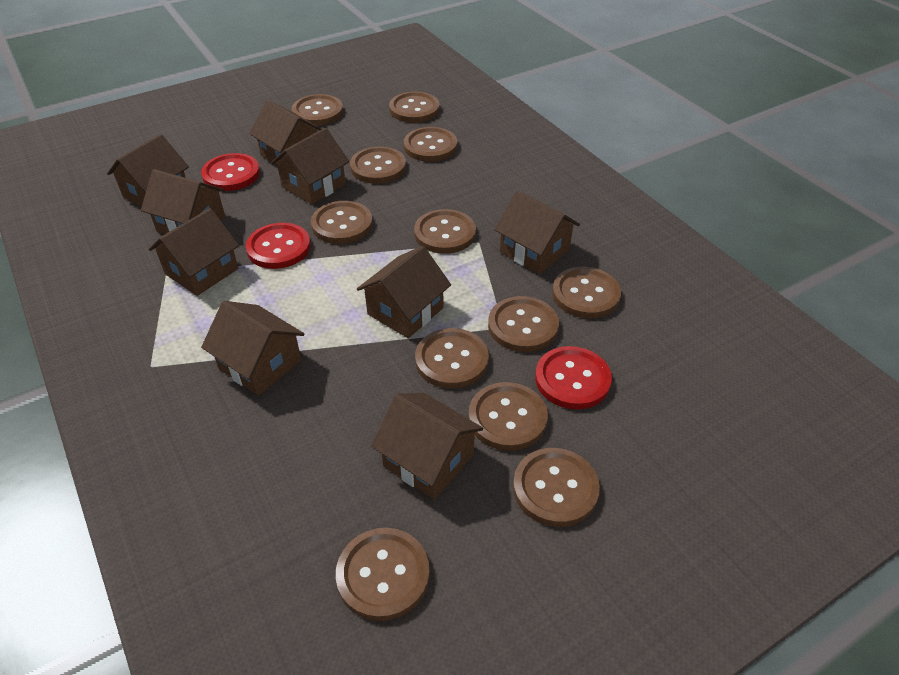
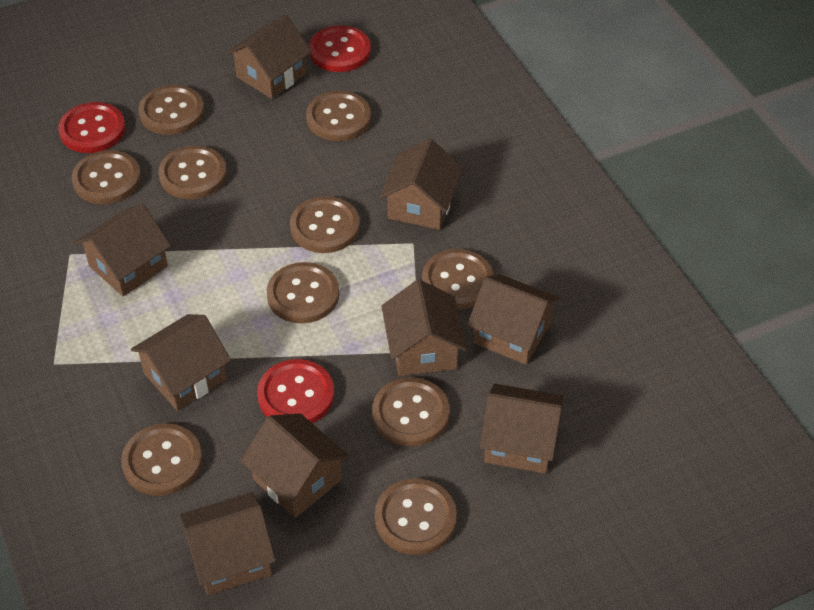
brown button: 12 -> 10

